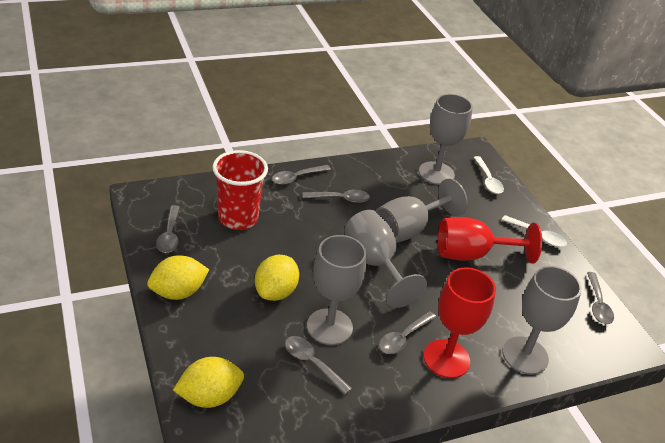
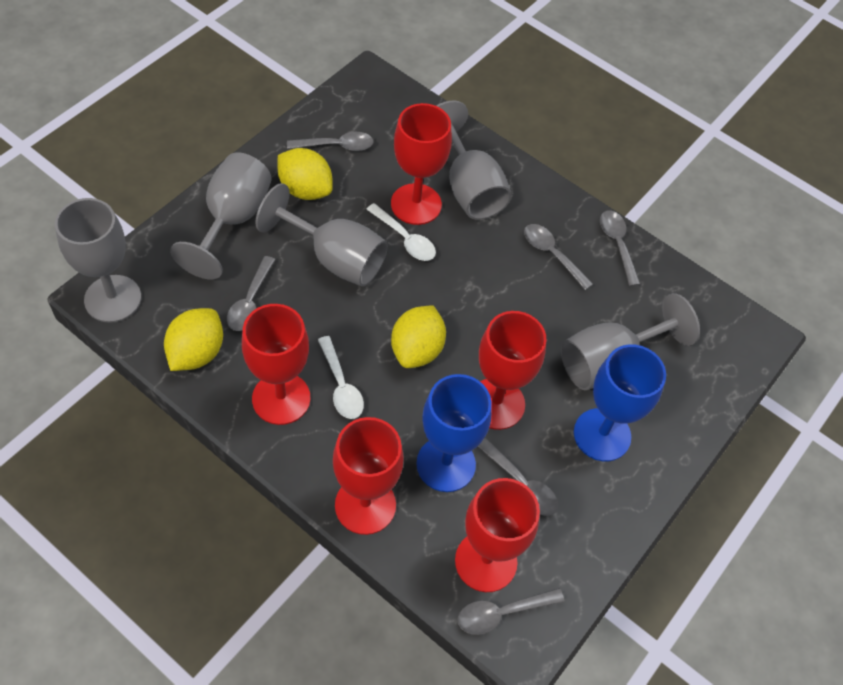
blue goblet: 0 -> 2
red cup: 1 -> 0
red goblet: 2 -> 5

